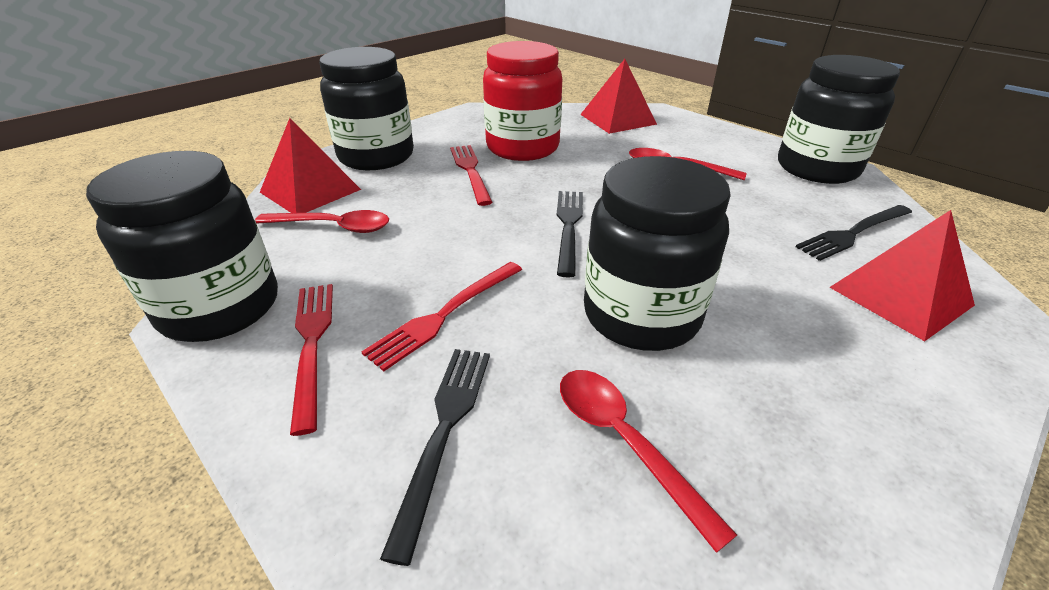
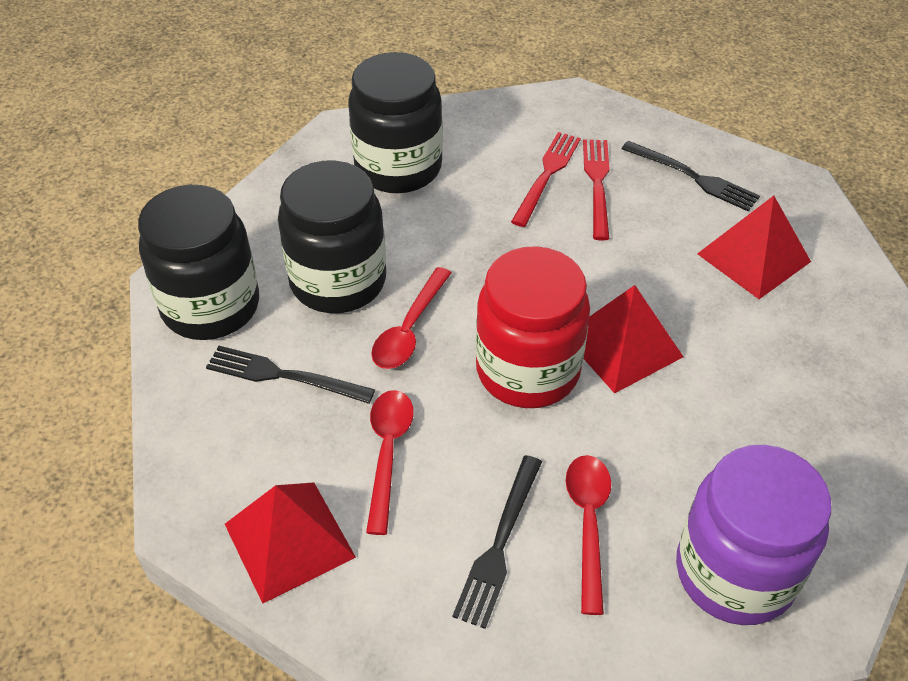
black jar: 4 -> 3
purple jar: 0 -> 1
red fork: 3 -> 2

